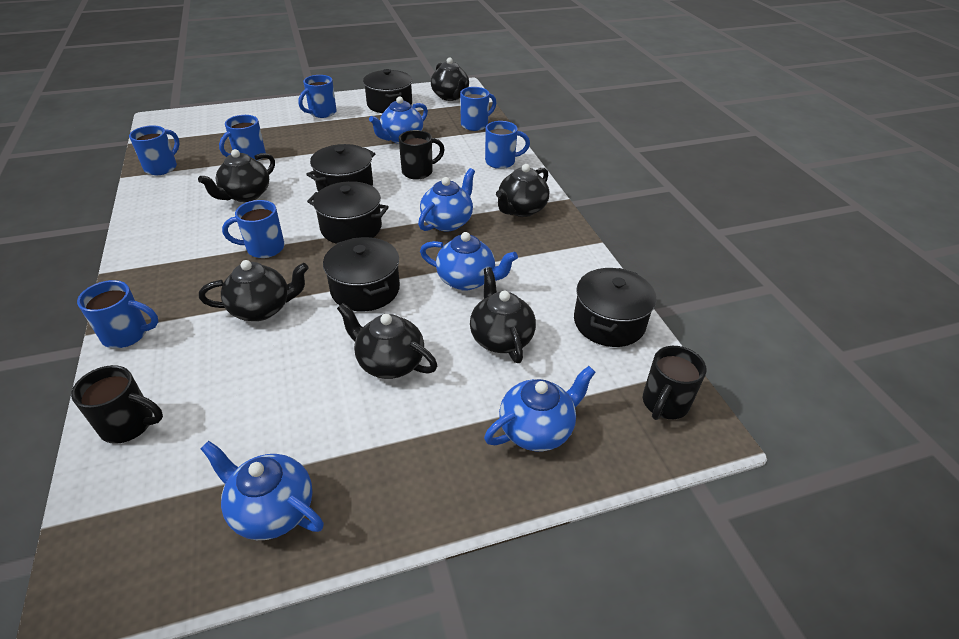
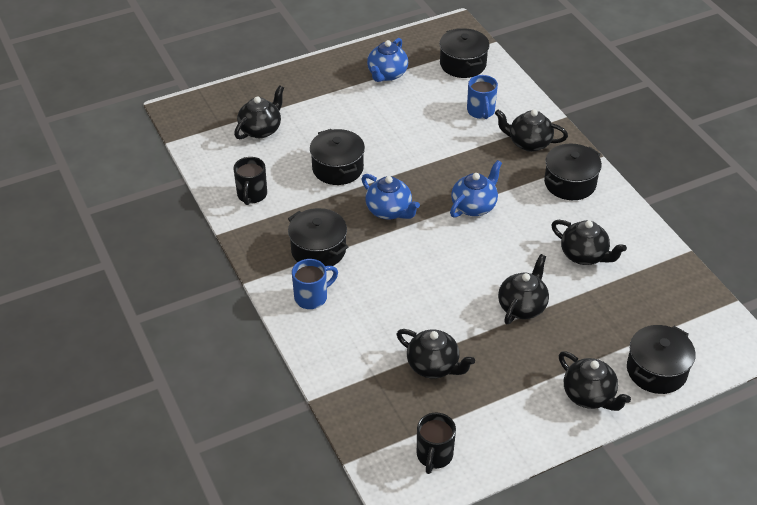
black mug: 3 -> 2
blue mug: 7 -> 2
blue teapot: 5 -> 3

